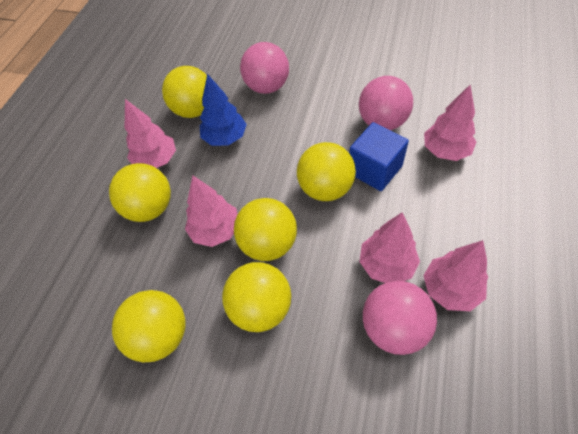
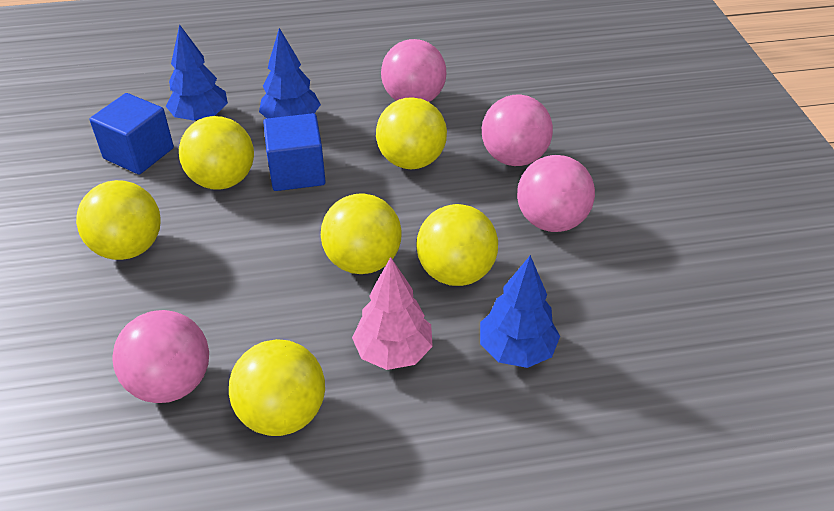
blue cube: 1 -> 2
blue tree: 1 -> 3
pink ball: 3 -> 4
pink tree: 5 -> 1

